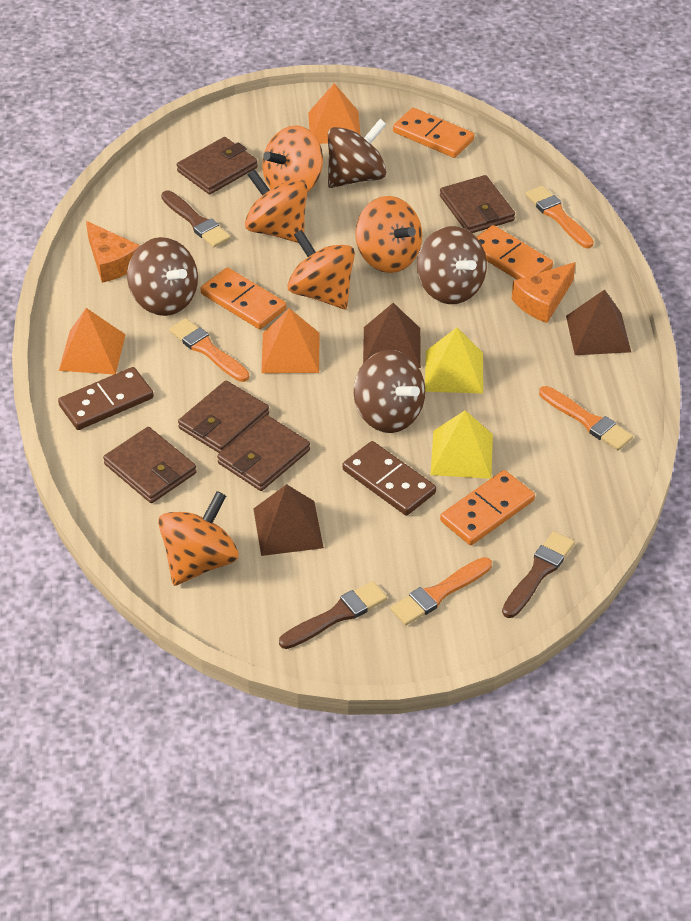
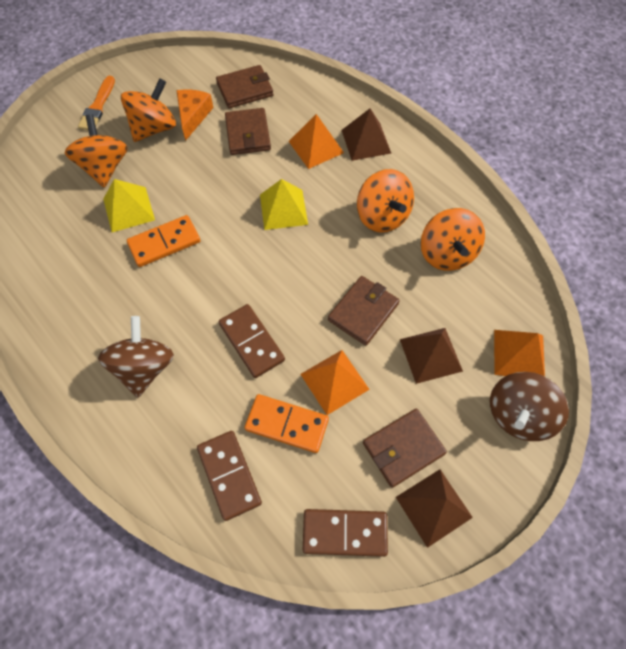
brown brush: 3 -> 0
brown domino: 2 -> 3
brown spinning top: 4 -> 2
brown wallet: 5 -> 4
orange brush: 4 -> 1
orange cheese: 2 -> 1
orange domino: 4 -> 2
orange spinning top: 5 -> 4

